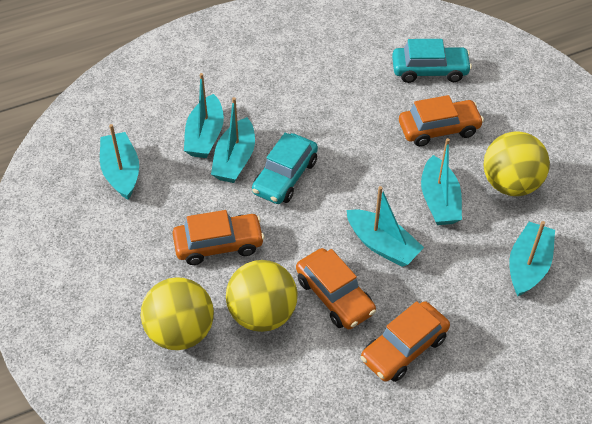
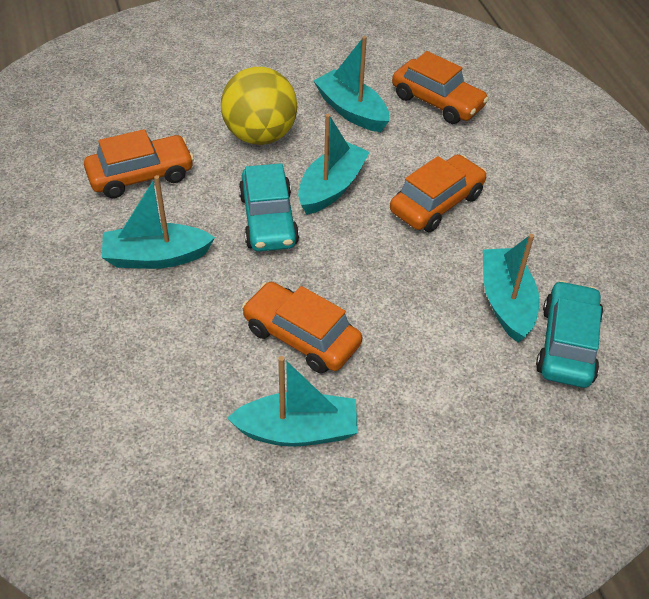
turquoise boat: 6 -> 5
yellow ball: 3 -> 1

